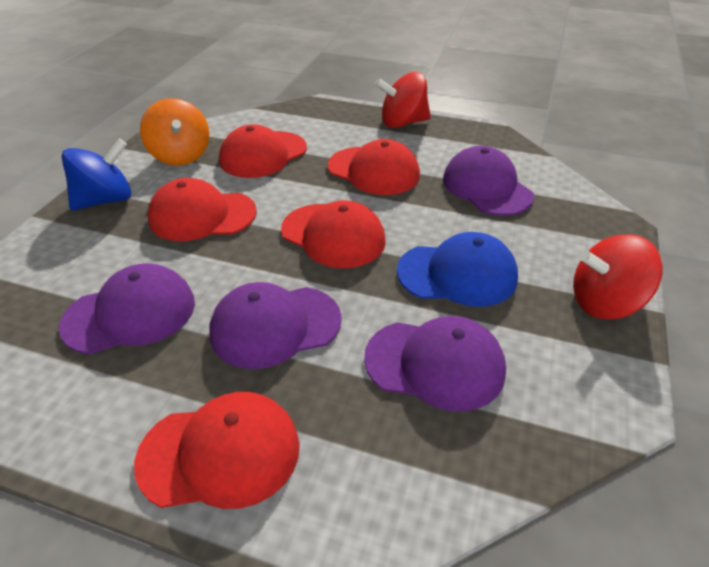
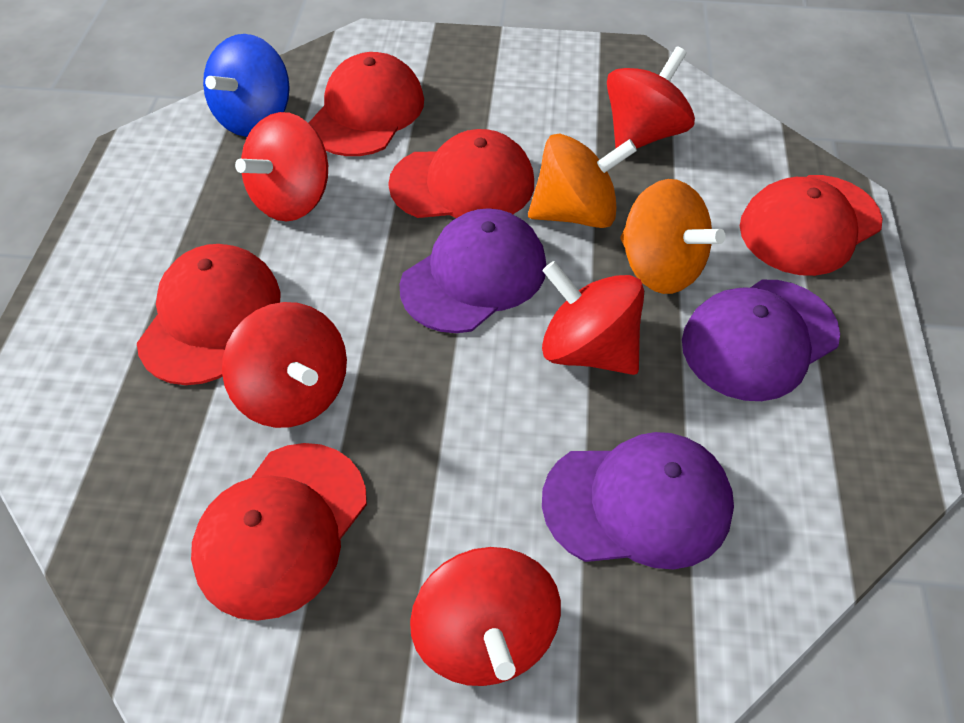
blue cap: 1 -> 0
orange spinning top: 1 -> 2
purple cap: 4 -> 3
red spinning top: 2 -> 5

